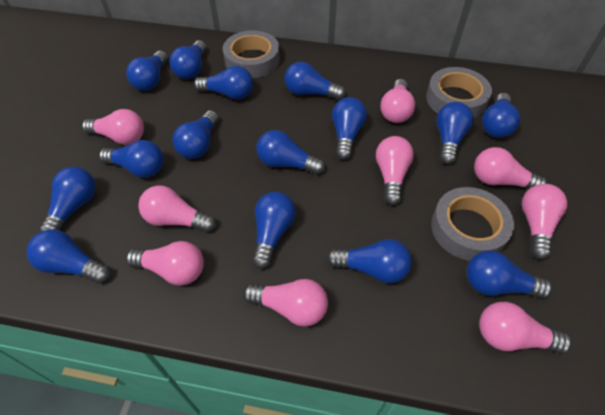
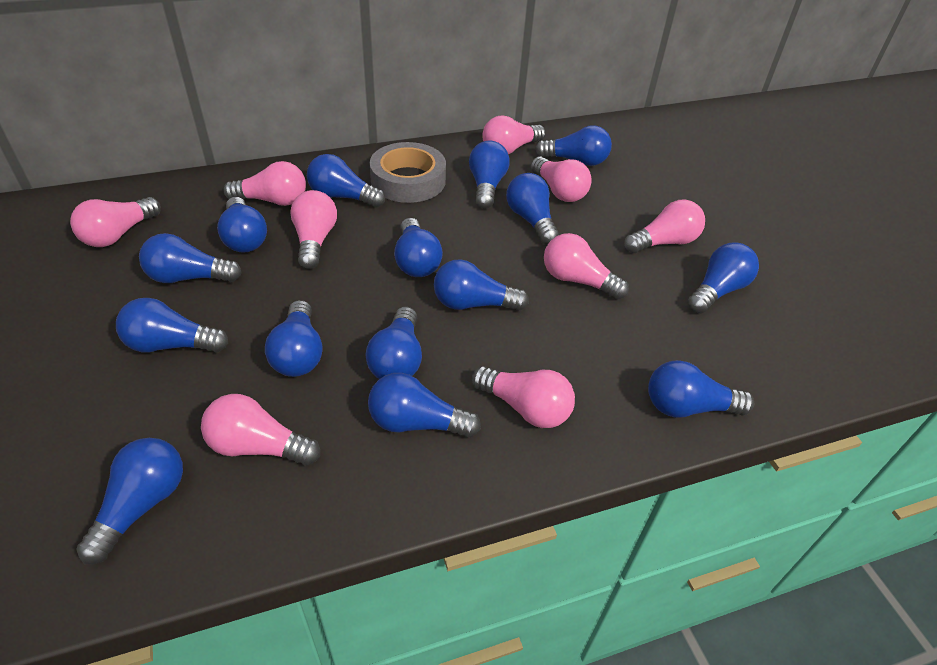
grey tape: 3 -> 1

